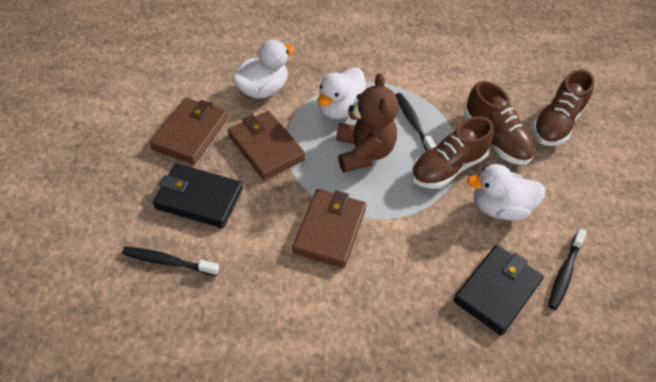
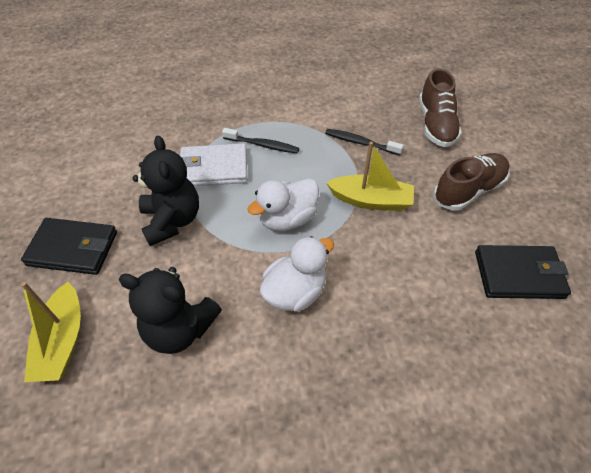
black teddy bear: 0 -> 2
black toothbrush: 3 -> 2
brown shoe: 3 -> 2
brown teddy bear: 1 -> 0
brown wallet: 3 -> 0
white duck: 3 -> 2
white wallet: 0 -> 1
yellow boat: 0 -> 2

